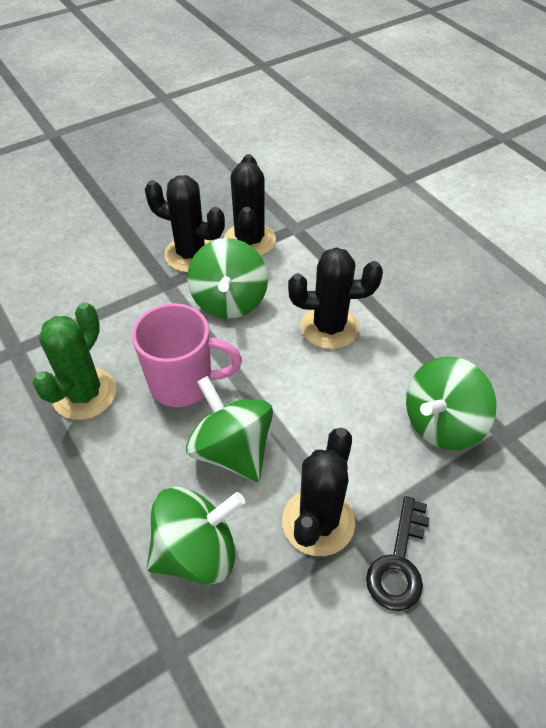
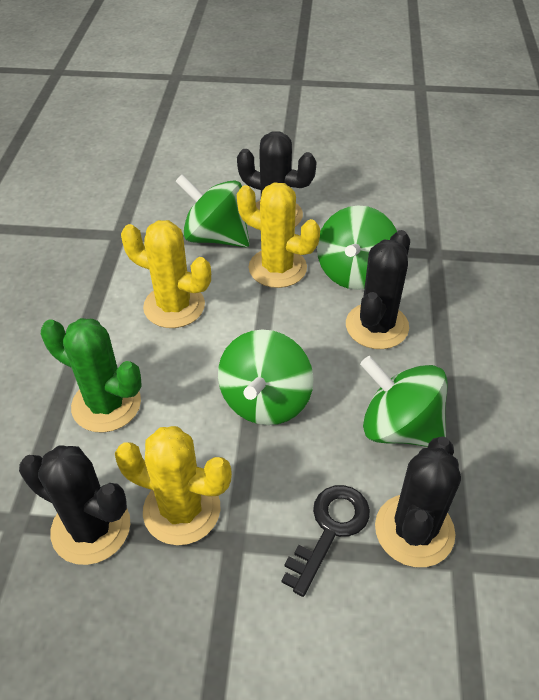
pink mug: 1 -> 0
yellow cactus: 0 -> 3

